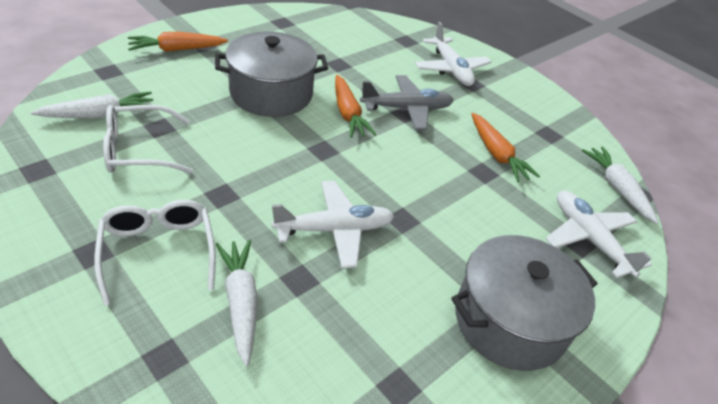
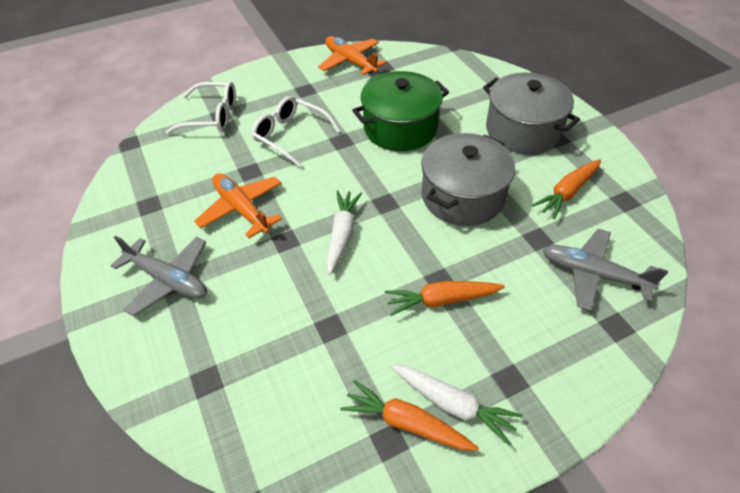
green pot: 0 -> 1
grey plane: 1 -> 2
orange plane: 0 -> 2
white carrot: 3 -> 2
white plane: 3 -> 0

